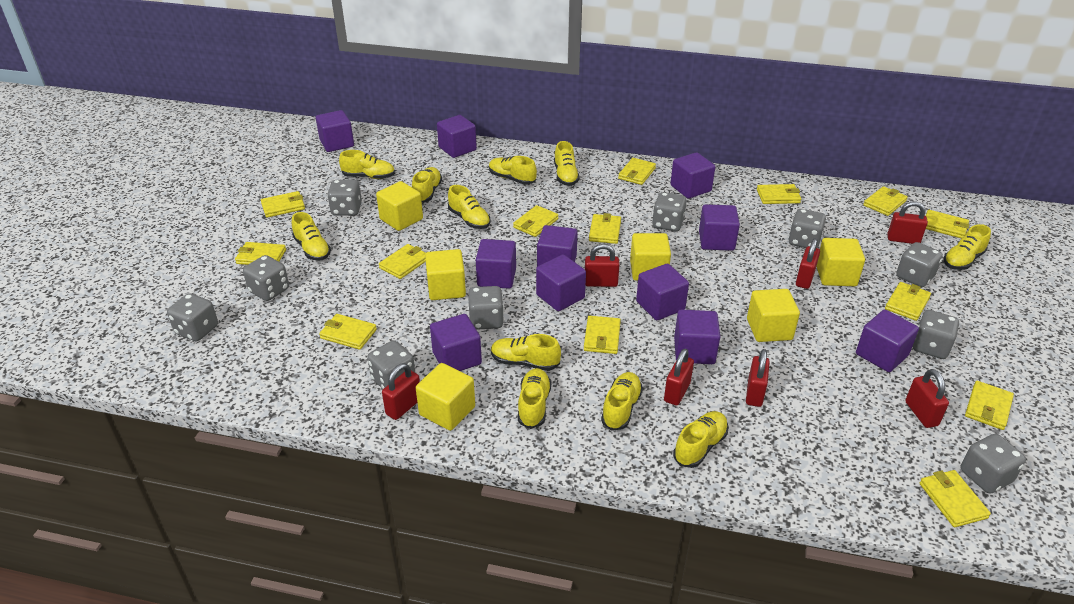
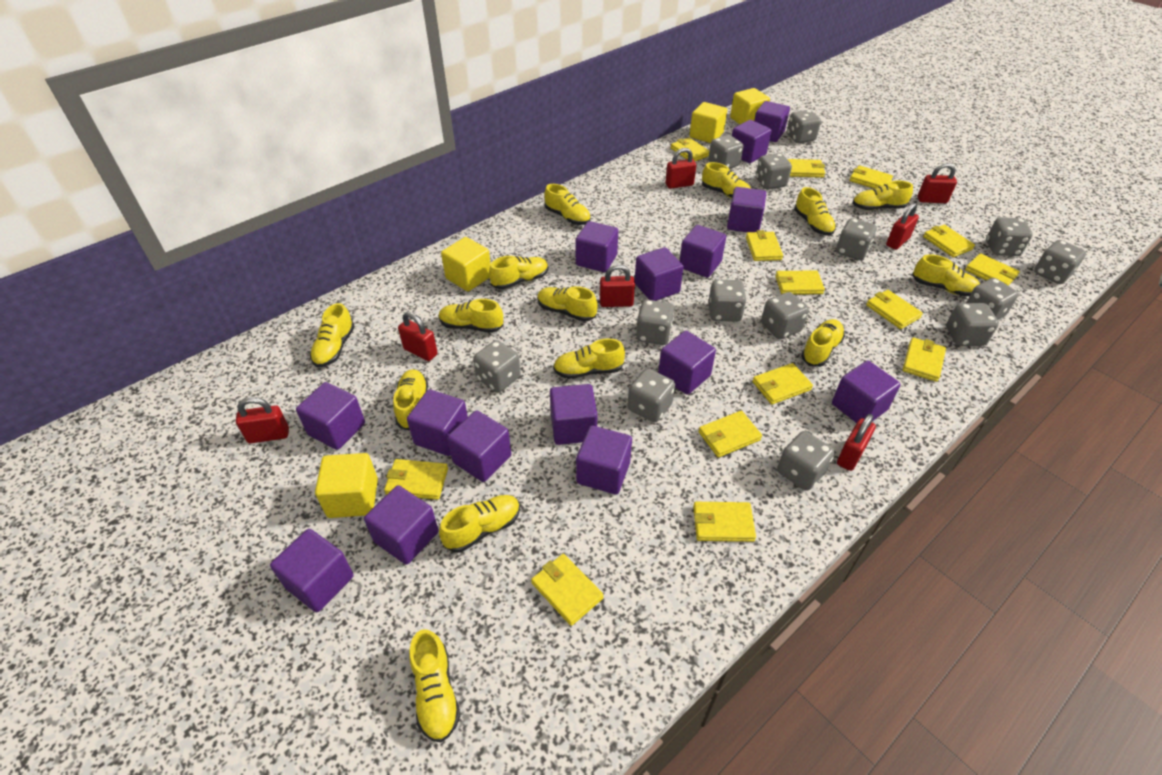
grey dice: 10 -> 14
purple cube: 11 -> 15
yellow cube: 6 -> 4
yellow shoe: 11 -> 14

